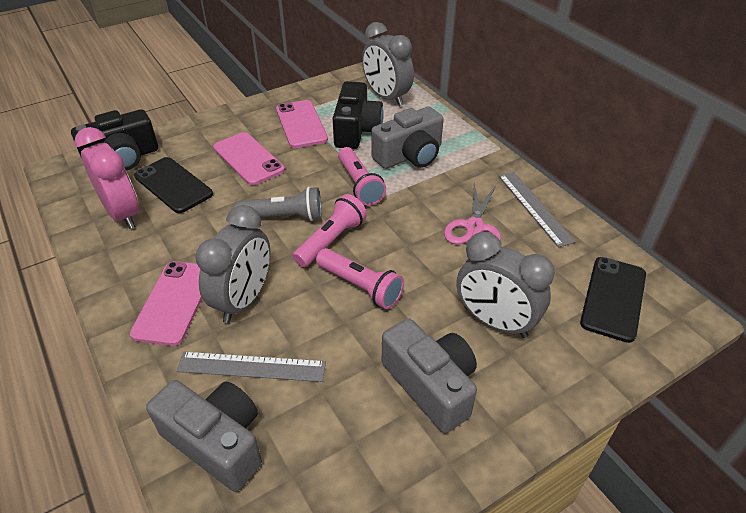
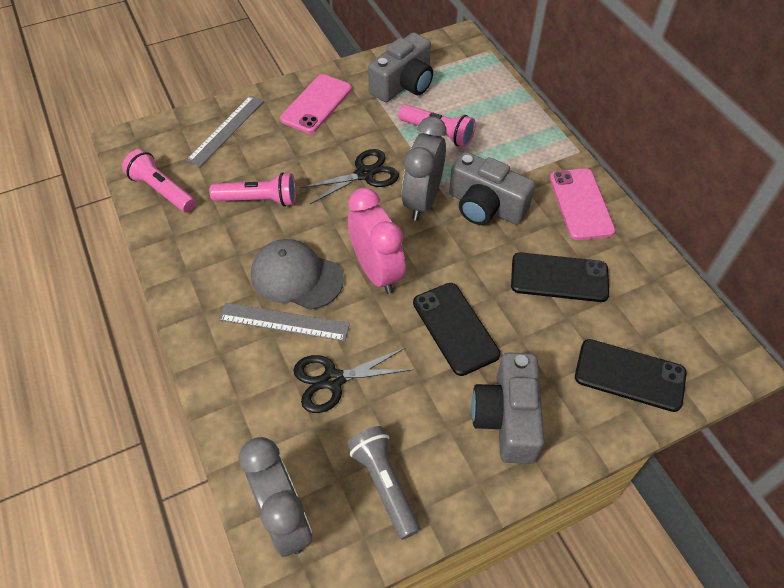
black camera: 2 -> 0
black phone: 2 -> 3
black scissors: 0 -> 2
grey cap: 0 -> 1
grey clock: 3 -> 2
pink phone: 3 -> 2
pink scissors: 1 -> 0

